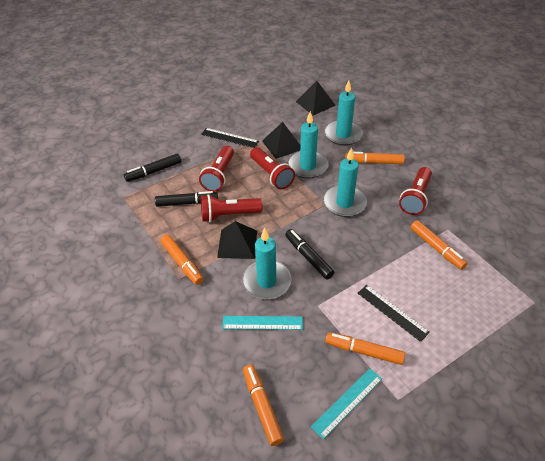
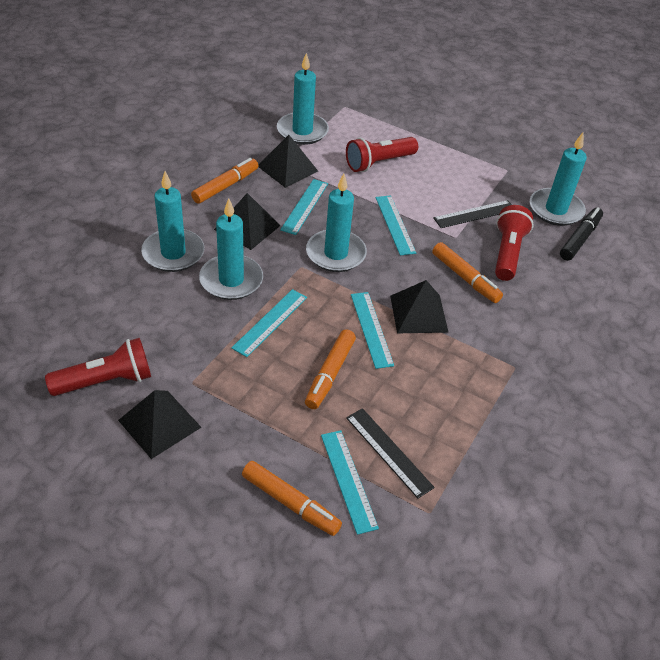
black marker: 3 -> 1
black pyramid: 3 -> 4
orange marker: 5 -> 4
red flashlight: 4 -> 3
turquoise candle: 4 -> 5
turquoise ruler: 2 -> 5

